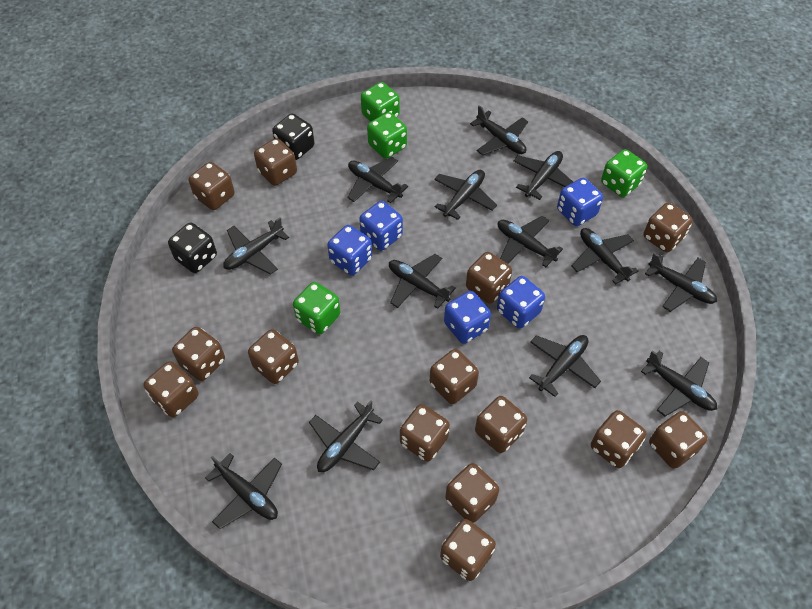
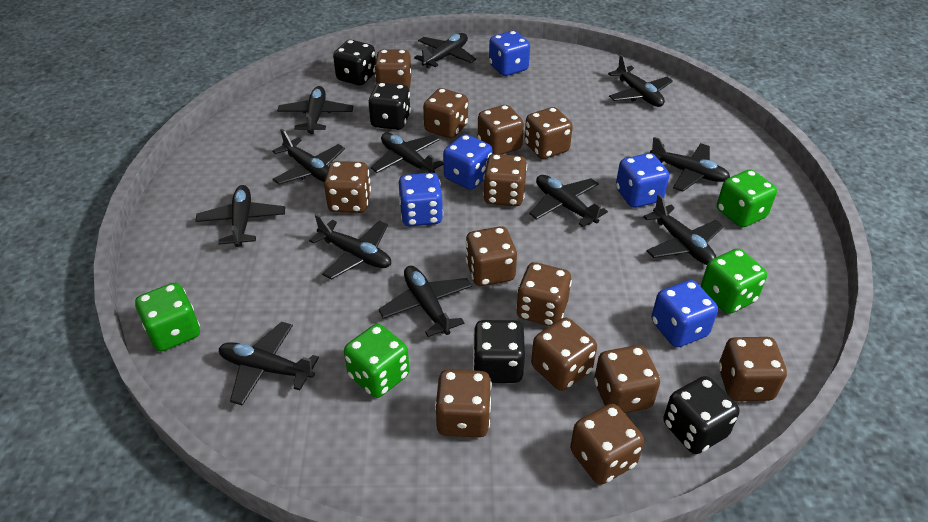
black dice: 2 -> 4
black plane: 13 -> 12
brown dice: 14 -> 13

